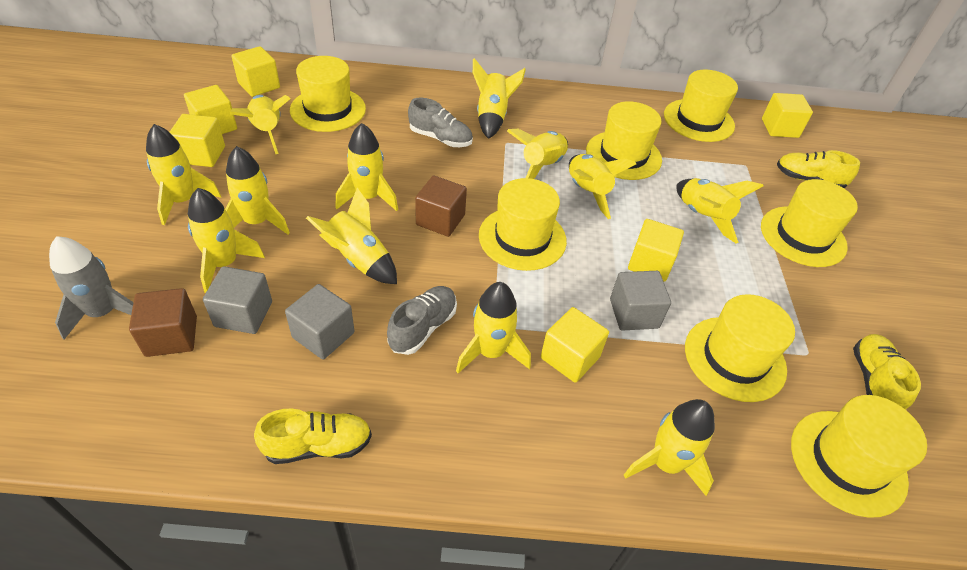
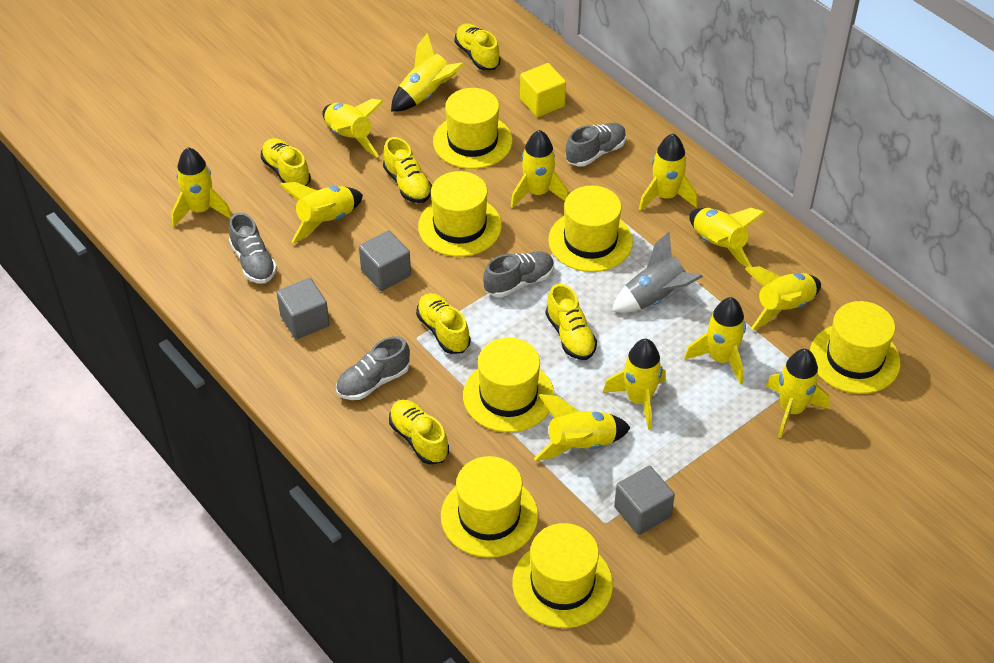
brown cube: 2 -> 0
grey shoe: 2 -> 4
yellow cube: 6 -> 1
yellow shoe: 3 -> 6

